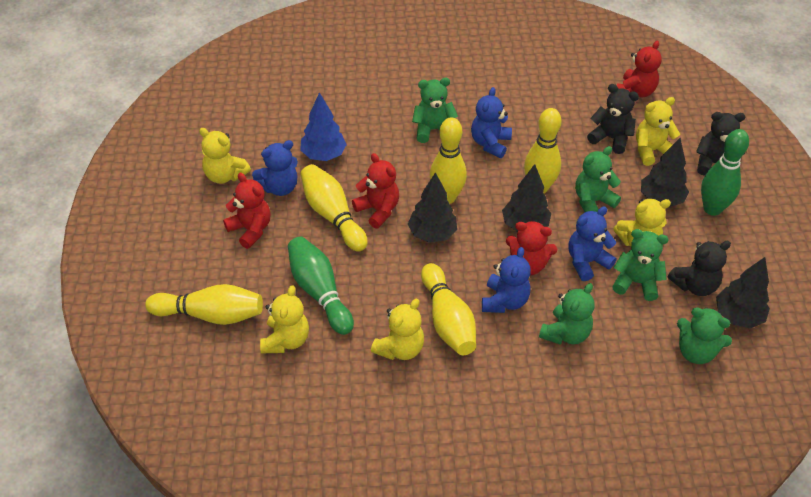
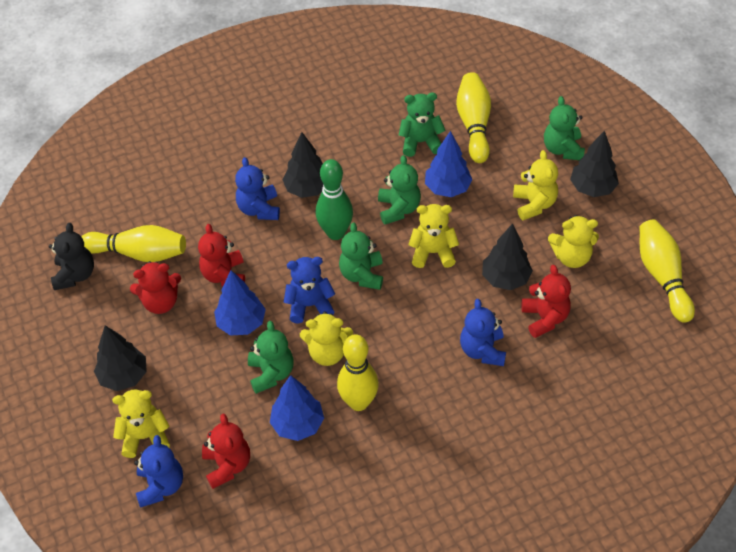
black teddy bear: 3 -> 1
blue tree: 1 -> 3
green bowling pin: 2 -> 1
yellow bowling pin: 5 -> 4

